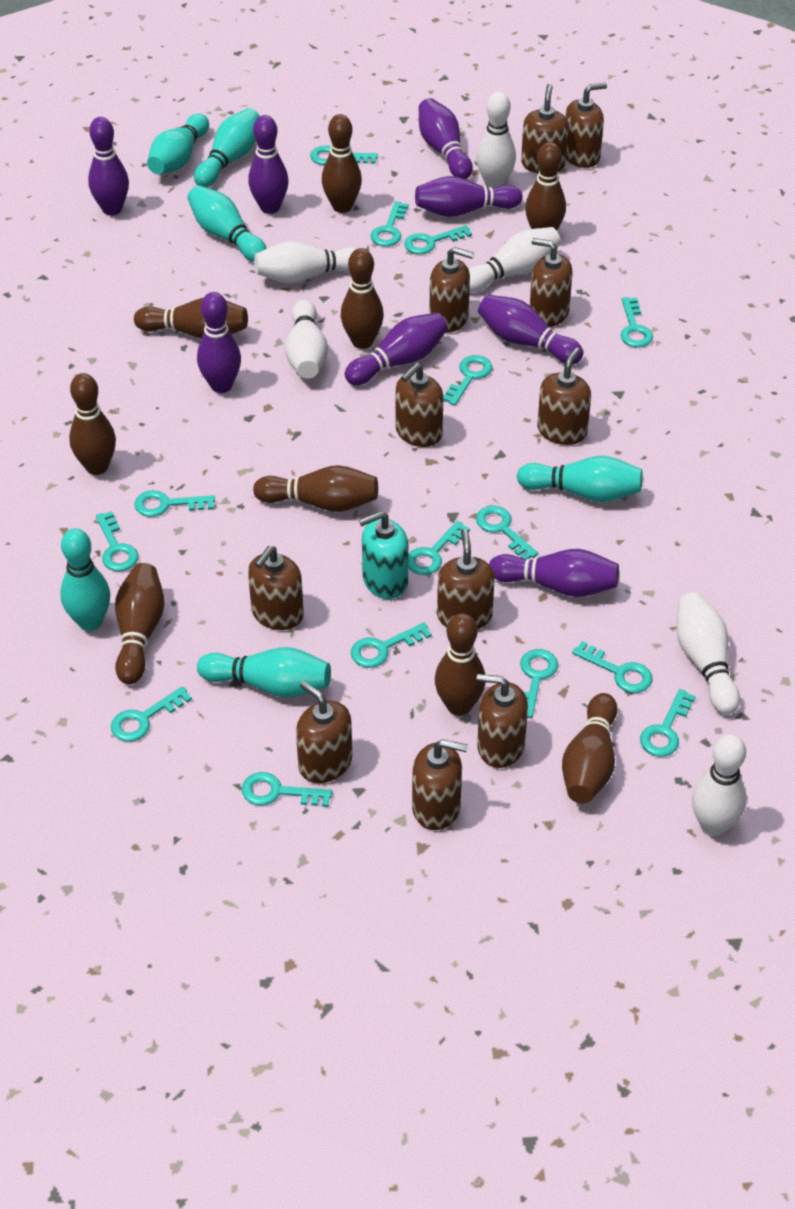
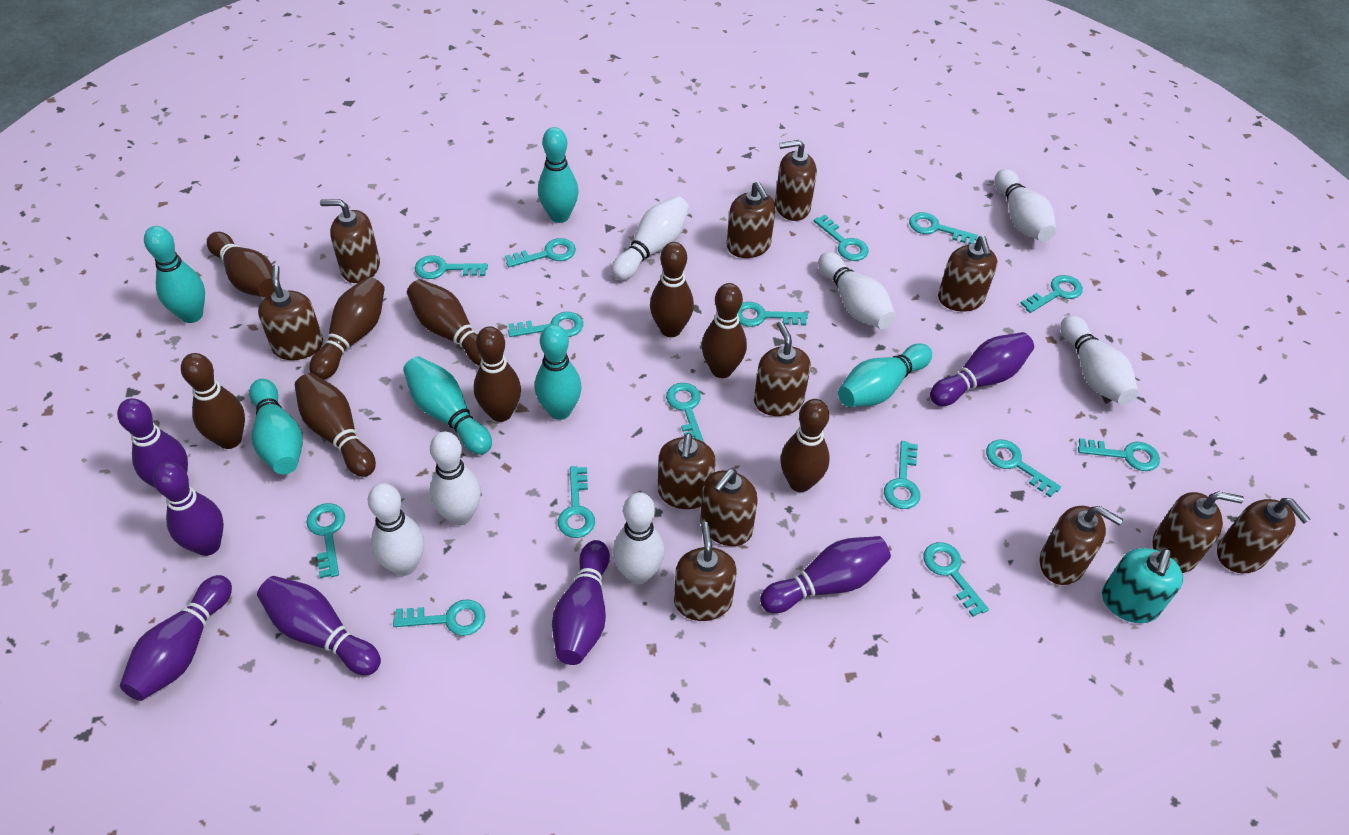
brown soap dispenser: 11 -> 12
purple bowling pin: 8 -> 7
white bowling pin: 6 -> 7

